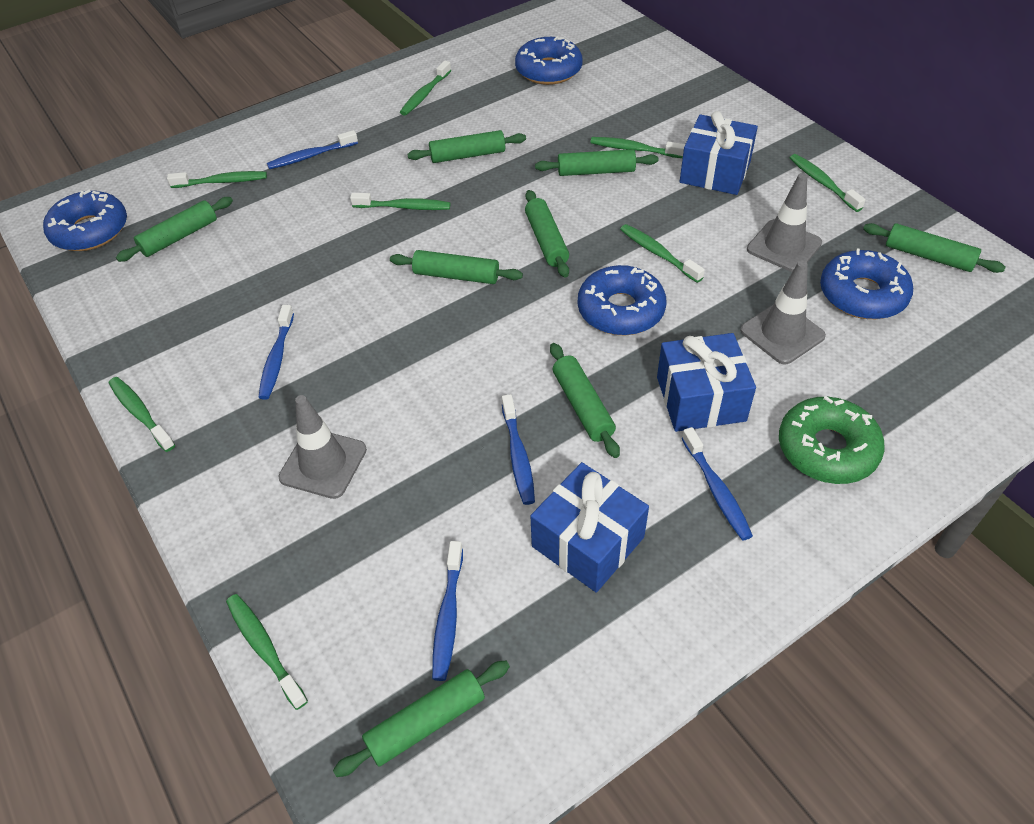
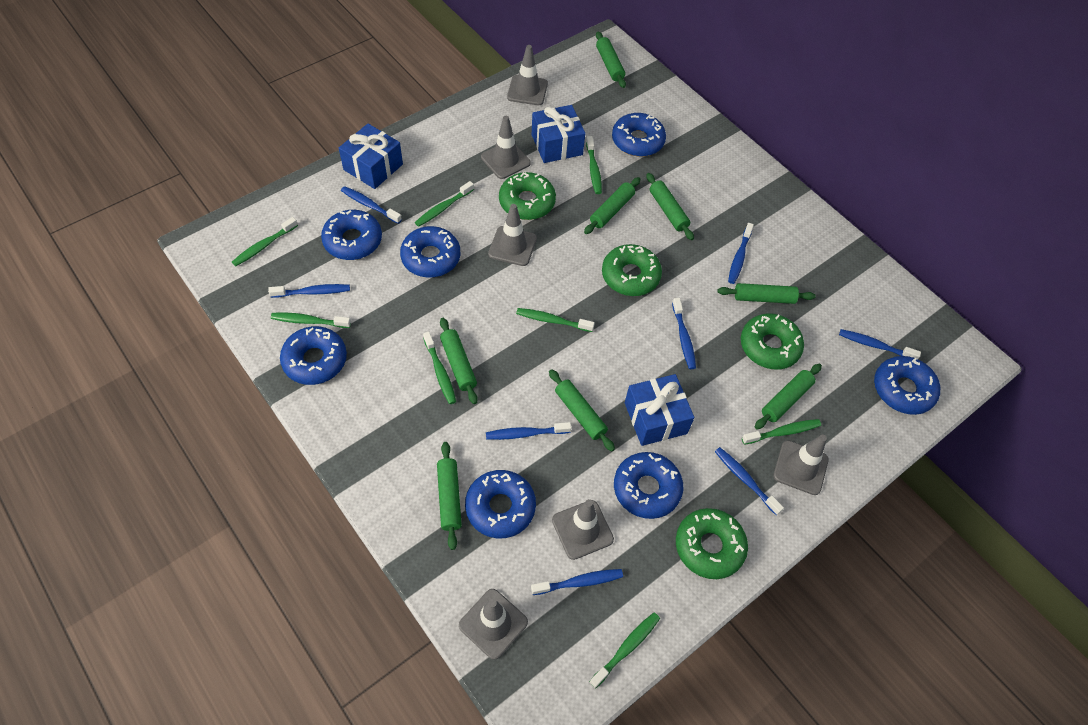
blue donut: 4 -> 7
blue toothbrush: 5 -> 8
green donut: 1 -> 4
grey traffic cone: 3 -> 6

